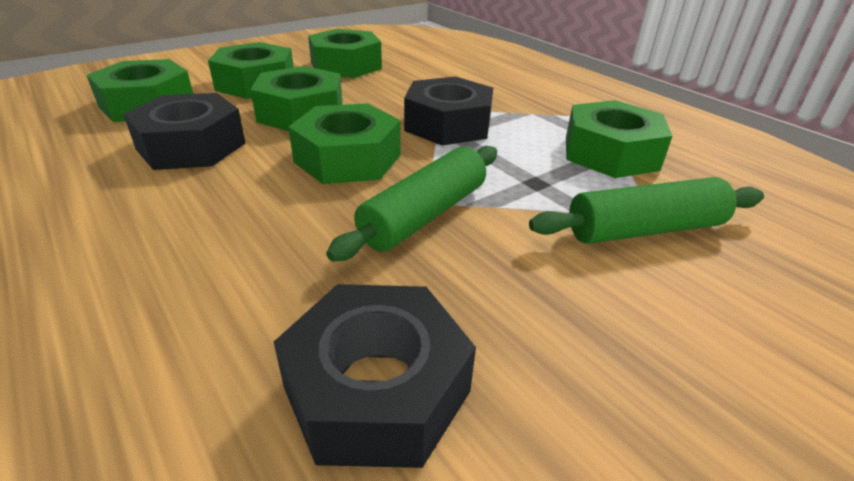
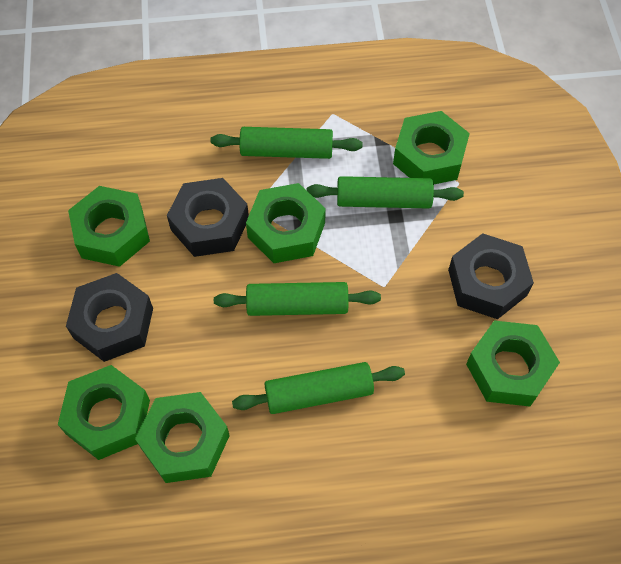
green rolling pin: 2 -> 4

